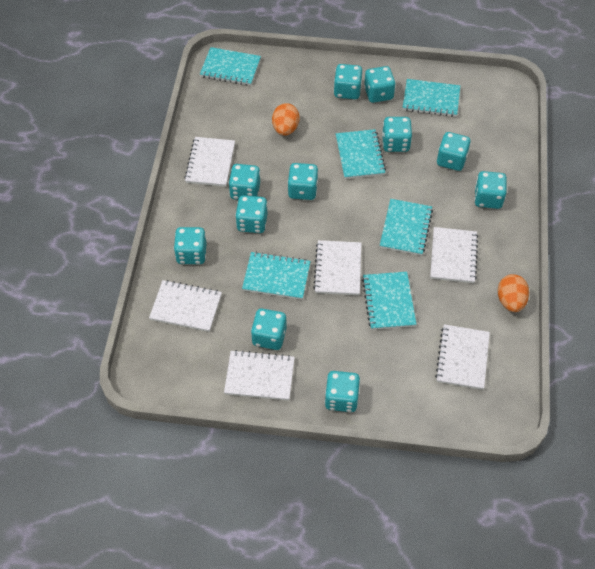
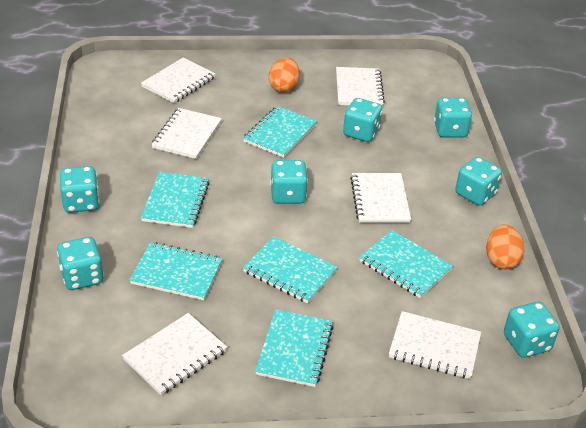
turquoise dice: 11 -> 7

